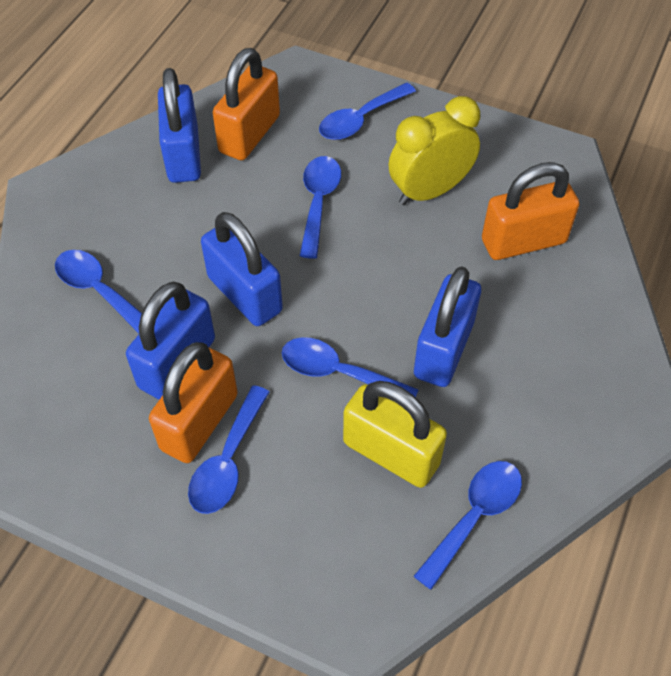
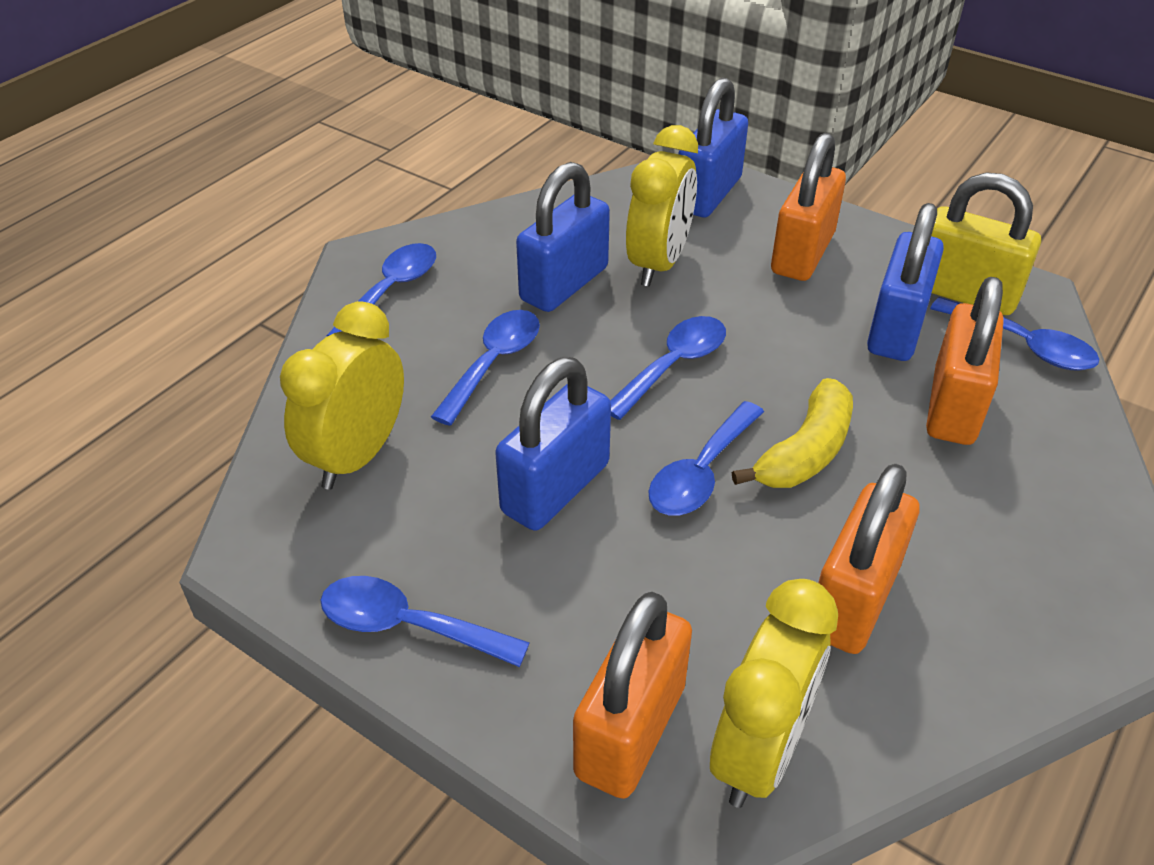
orange padlock: 3 -> 4
yellow banana: 0 -> 1
yellow clock: 1 -> 3

